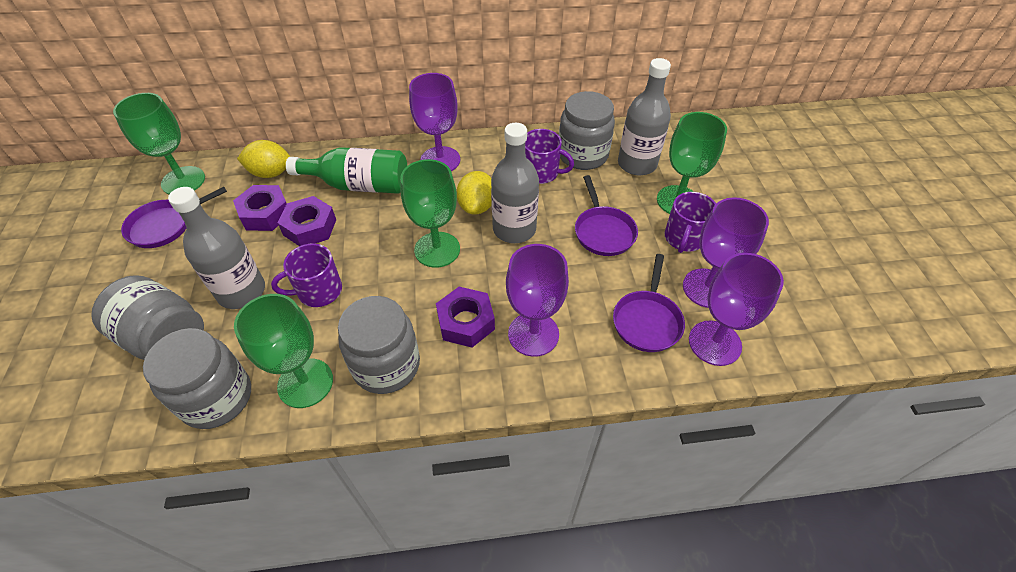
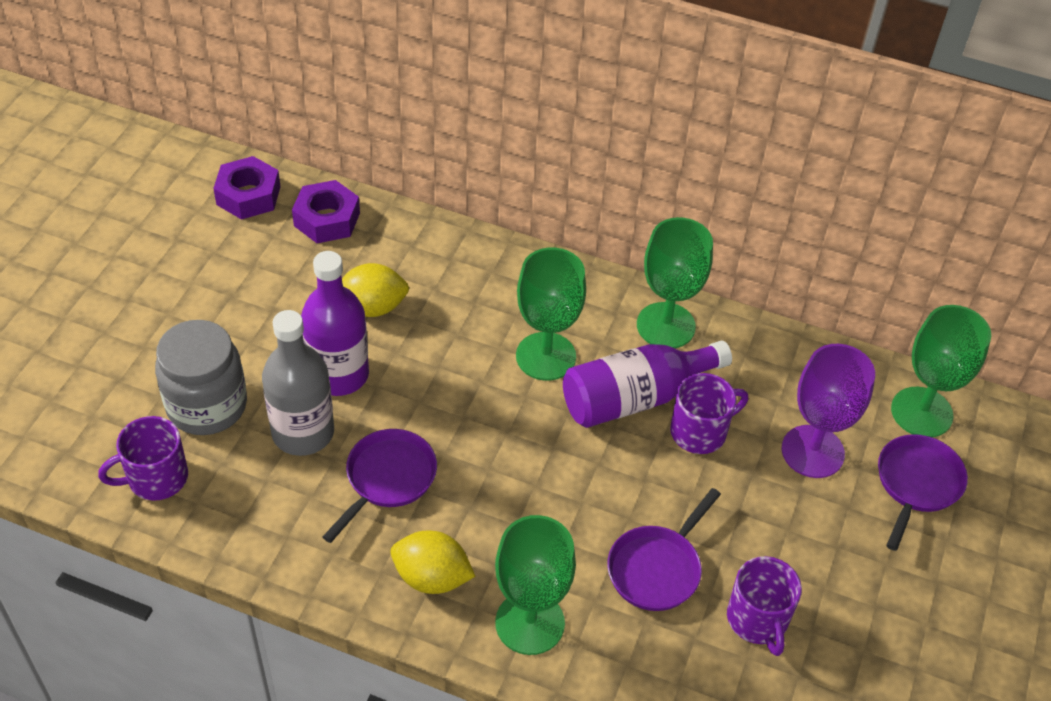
green bottle: 1 -> 0
grey bottle: 3 -> 1
grey jar: 4 -> 1
purple bottle: 0 -> 2
purple goblet: 4 -> 1
purple nut: 3 -> 2

